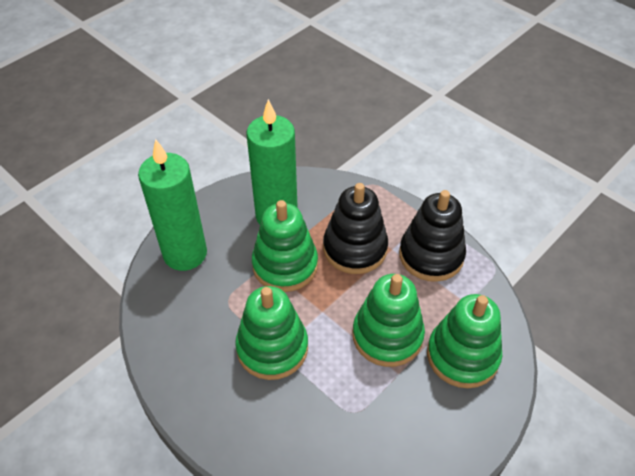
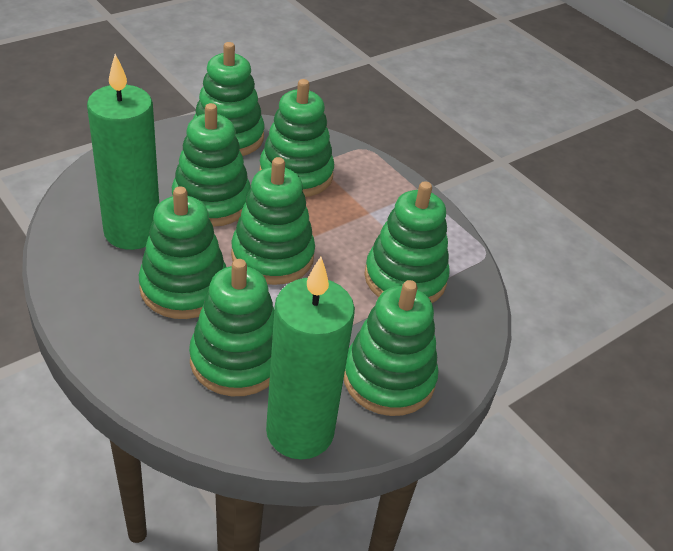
black stacking toy: 2 -> 0
green stacking toy: 4 -> 8

